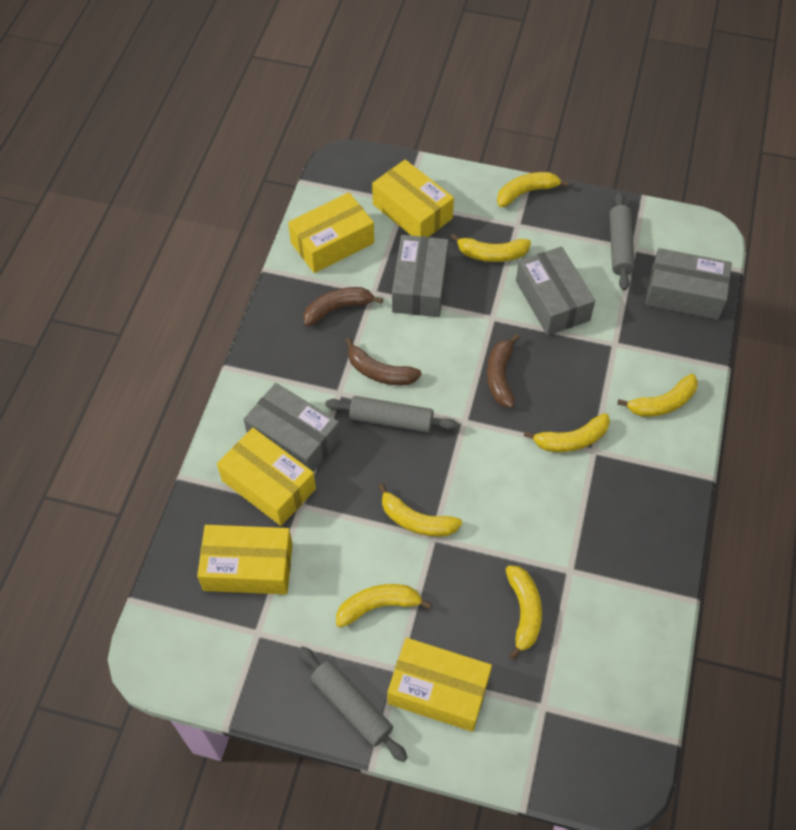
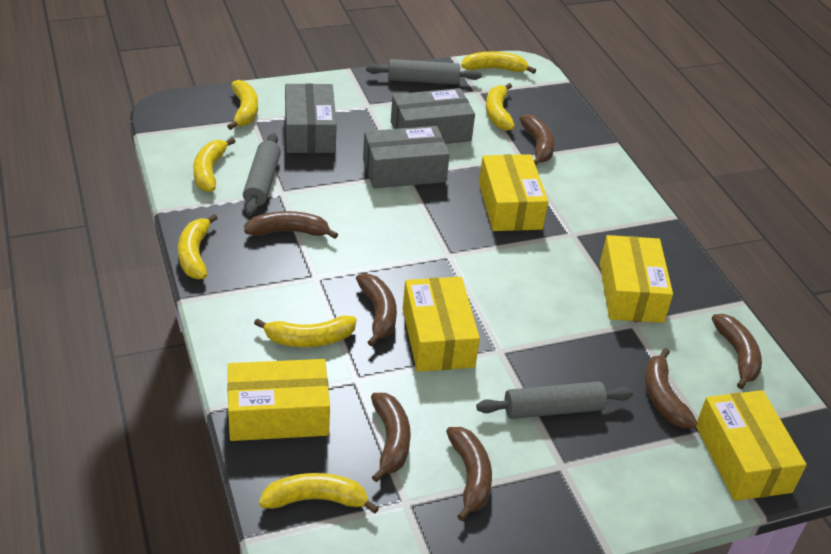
brown banana: 3 -> 7
grey box: 4 -> 3

